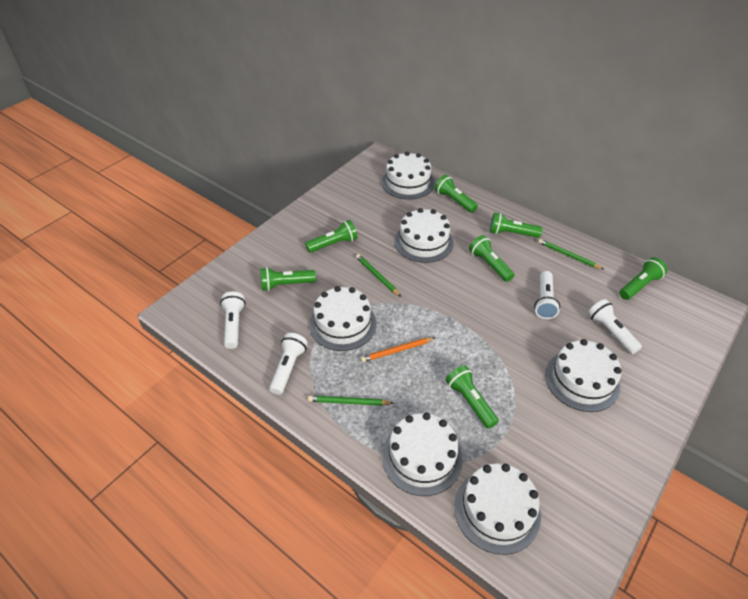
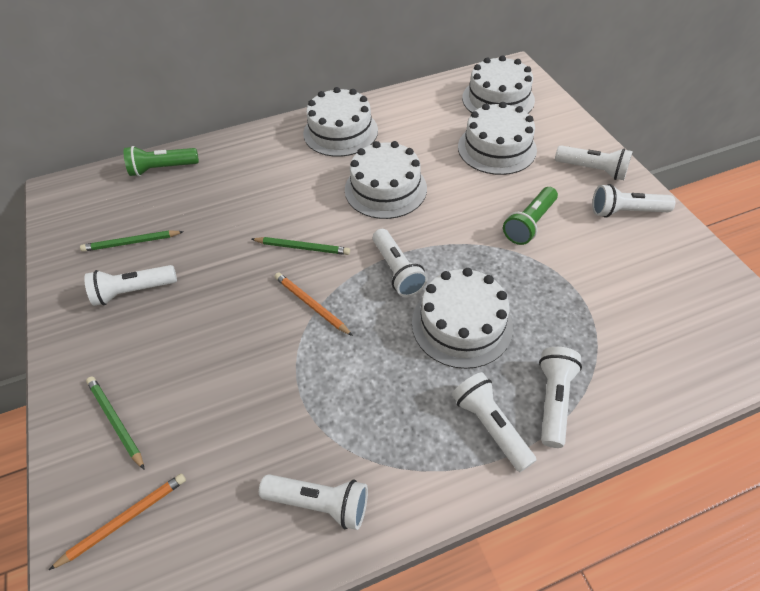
green flashlight: 7 -> 2
orange pencil: 1 -> 2
white cake: 6 -> 5
white flashlight: 4 -> 7

